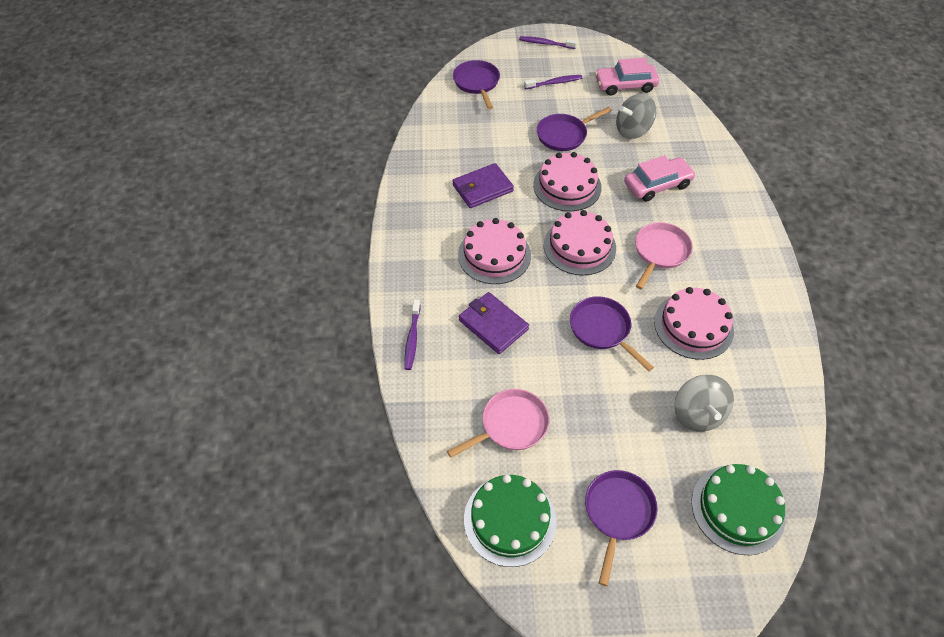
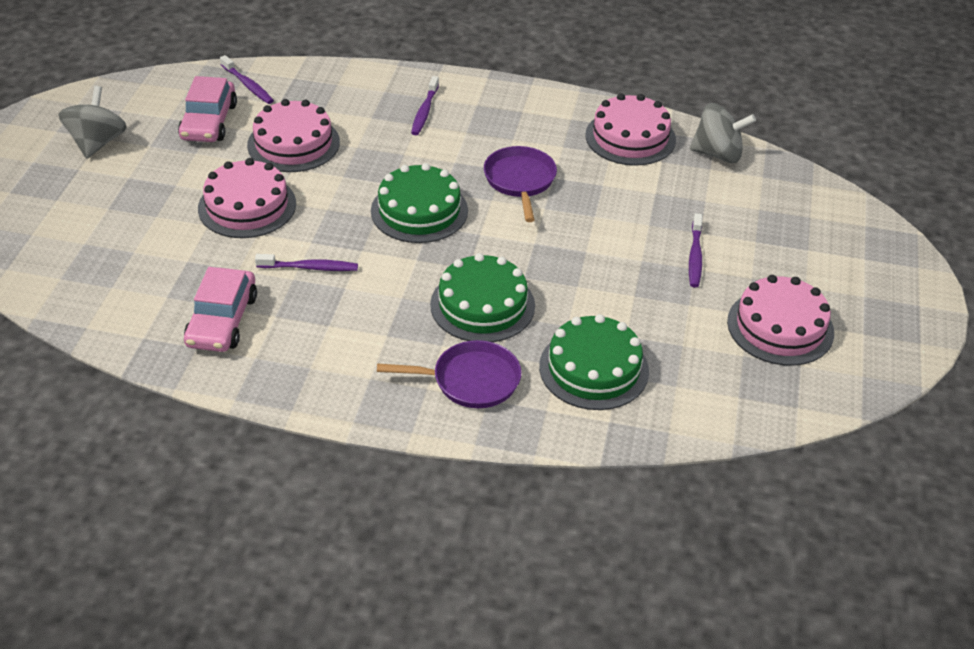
green cake: 2 -> 3
pink pan: 2 -> 0
purple pan: 4 -> 2
purple toothbrush: 3 -> 4
purple wallet: 2 -> 0

